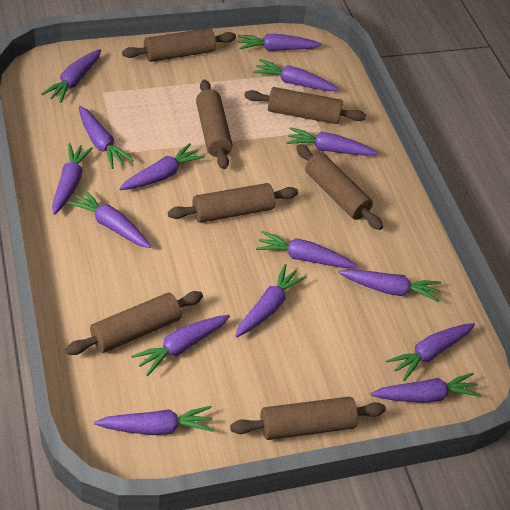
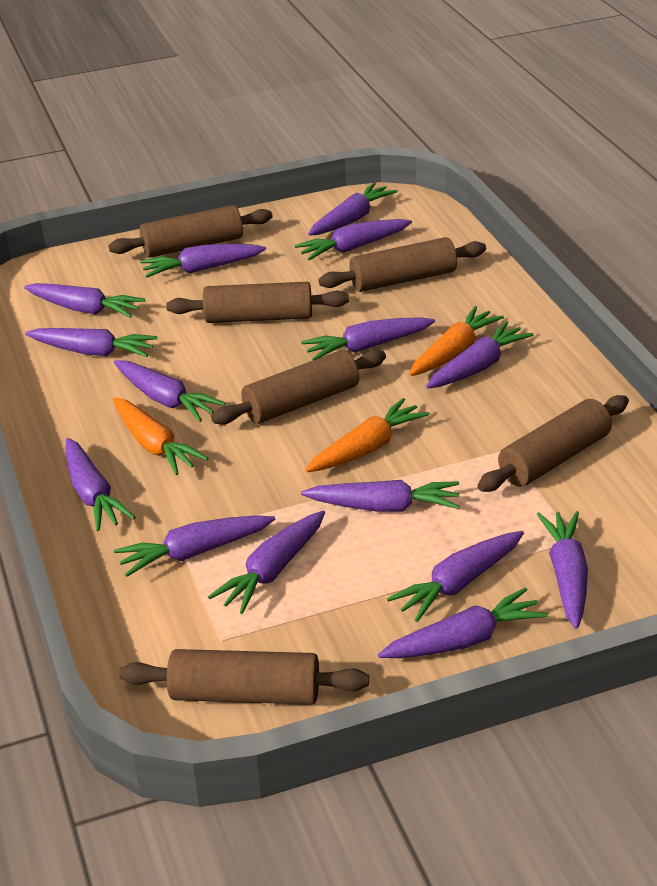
brown rolling pin: 7 -> 6
orange carrot: 0 -> 3

